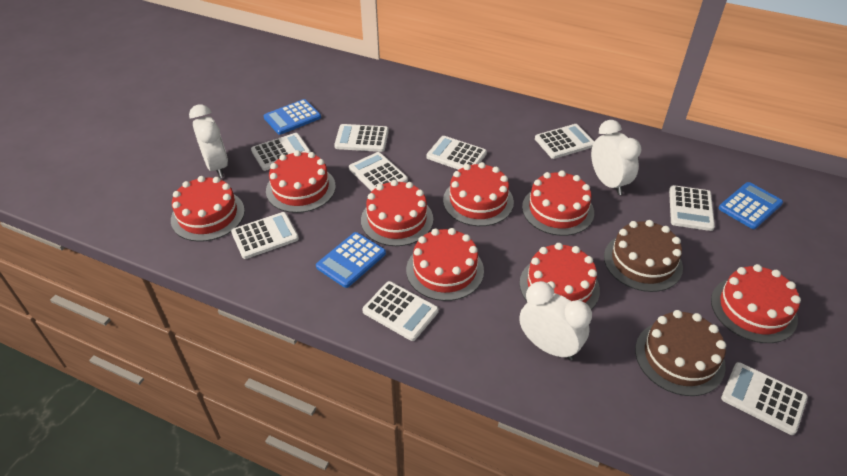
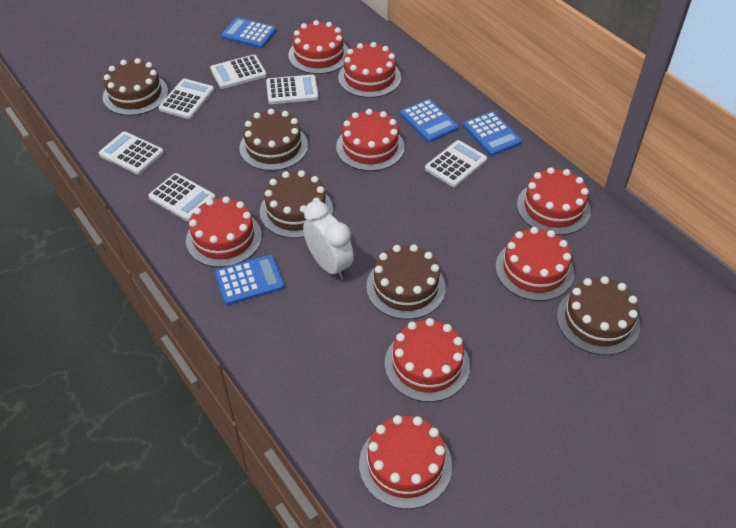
blue calculator: 3 -> 4
brown cake: 2 -> 5
white calculator: 9 -> 6
white clock: 3 -> 1

